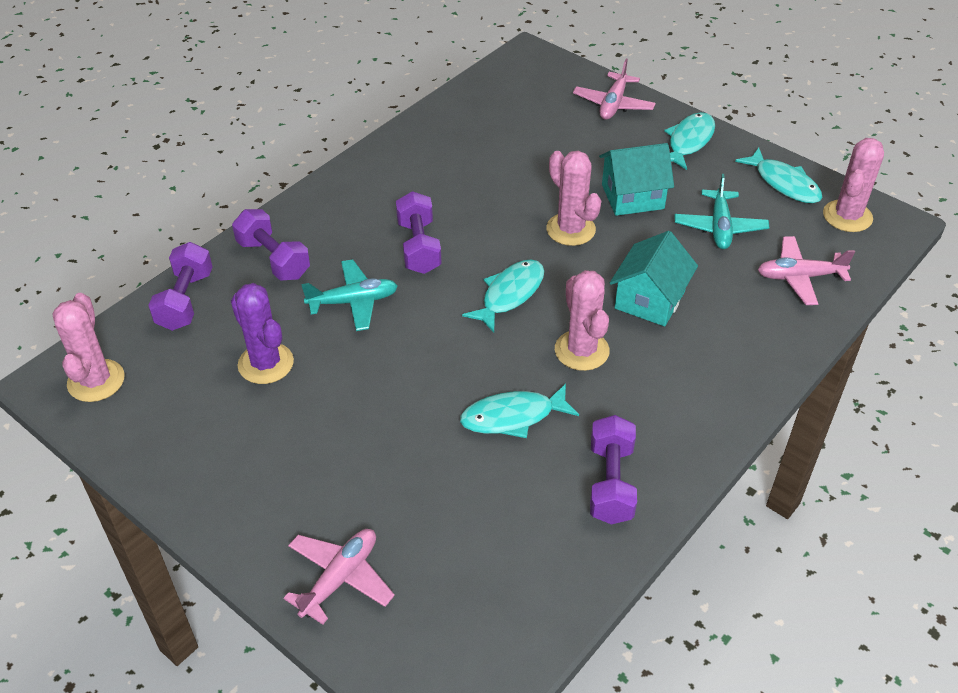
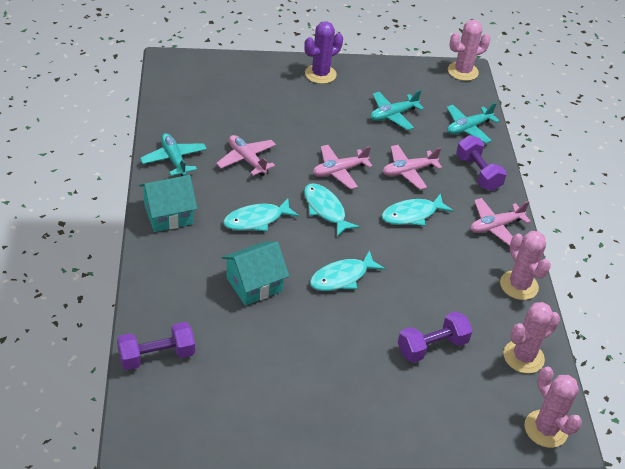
pink plane: 3 -> 4
purple dumbbell: 4 -> 3
turquoise plane: 2 -> 3

